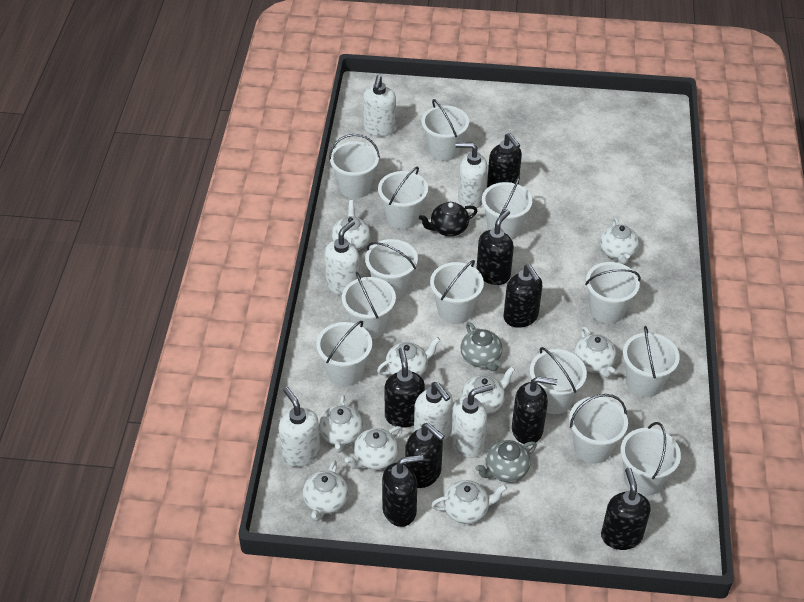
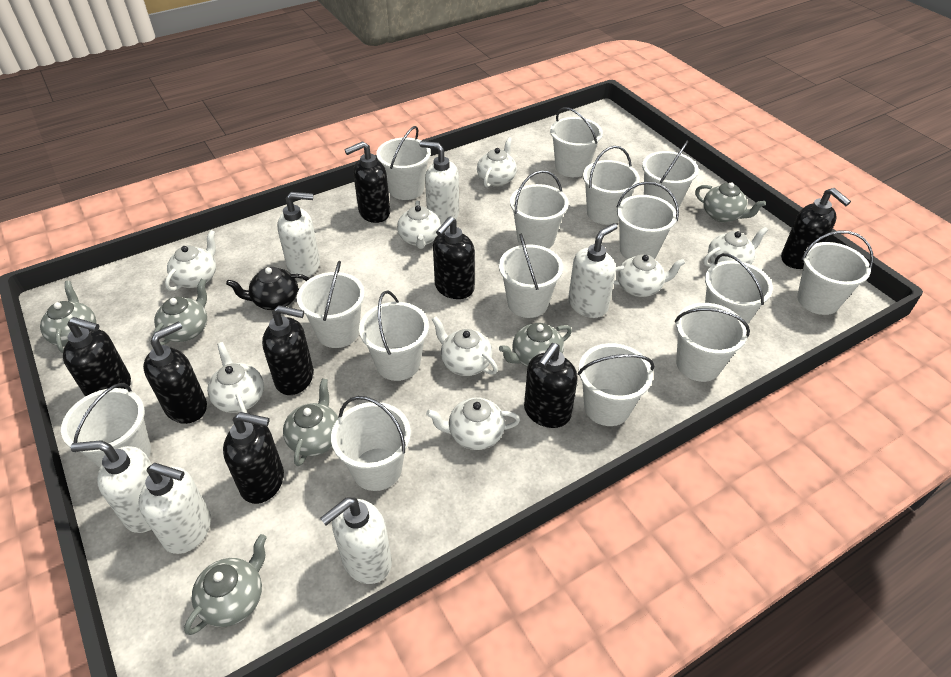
grey teapot: 2 -> 6
white bucket: 13 -> 15
white teapot: 9 -> 8

